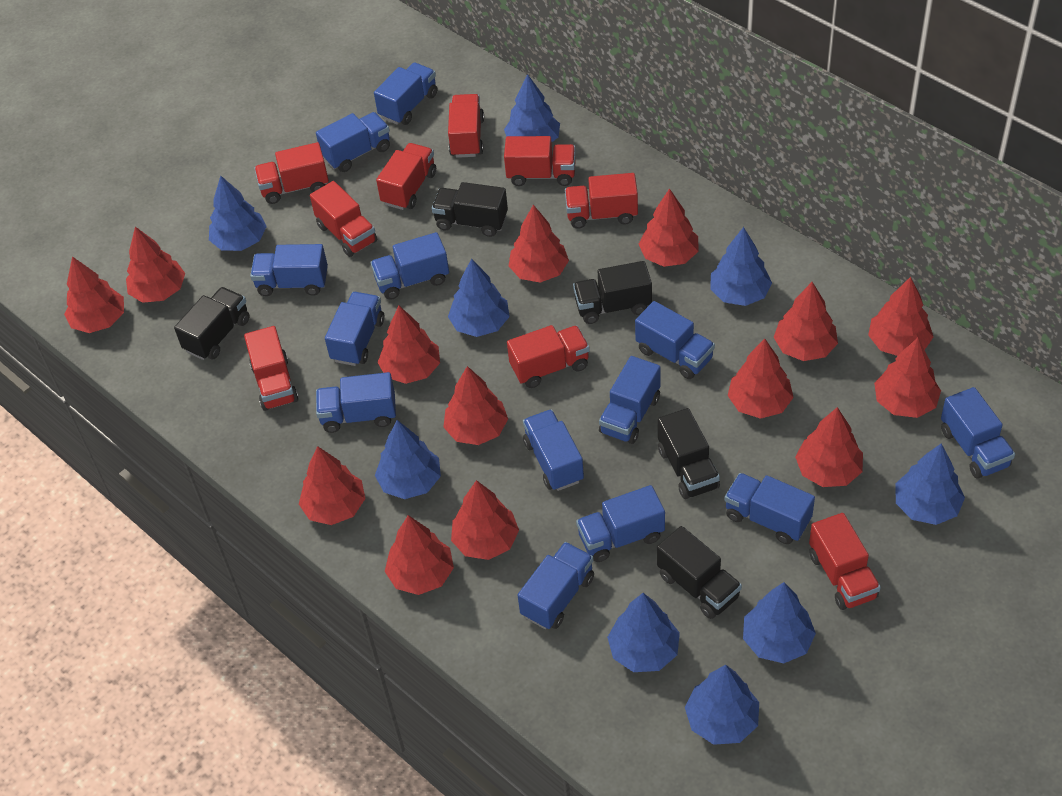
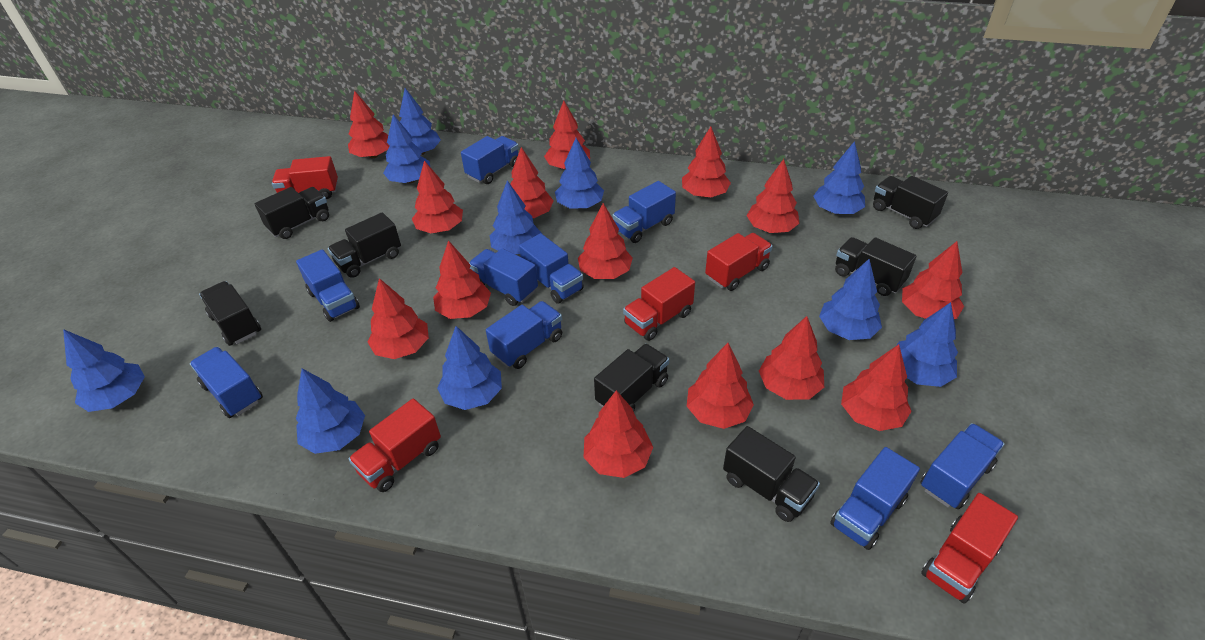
black truck: 5 -> 7
blue tree: 9 -> 10
blue truck: 13 -> 9
red truck: 9 -> 5

